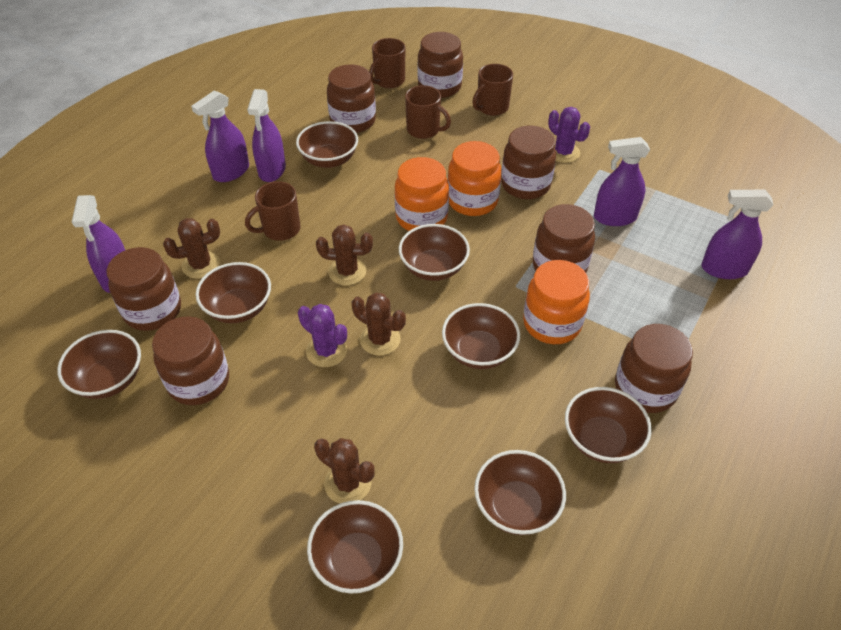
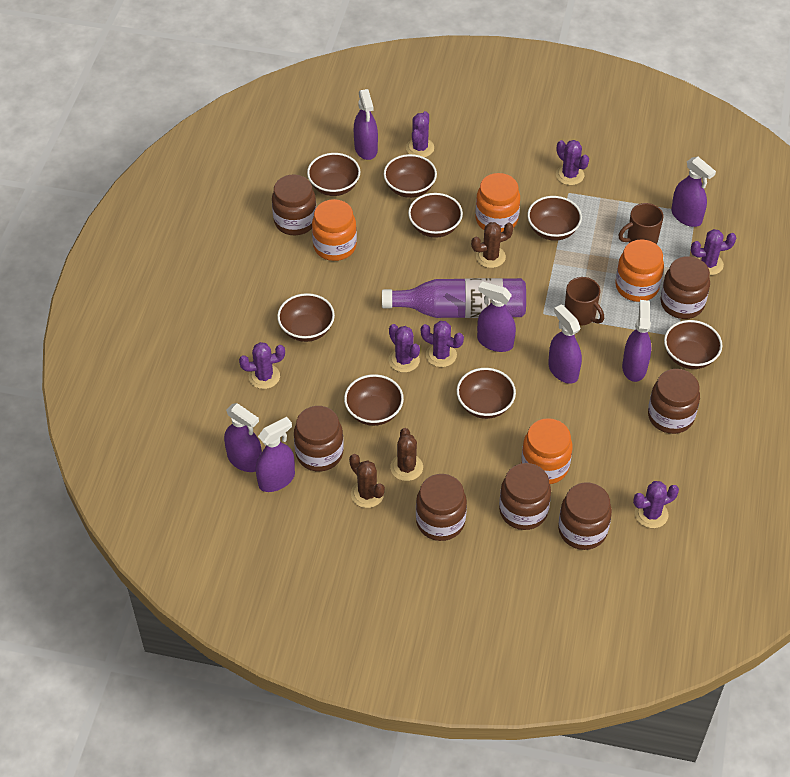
brown cactus: 4 -> 3
brown mug: 4 -> 2
orange jar: 3 -> 4
purple bottle: 0 -> 1
purple cactus: 2 -> 7
purple spray bottle: 5 -> 7

